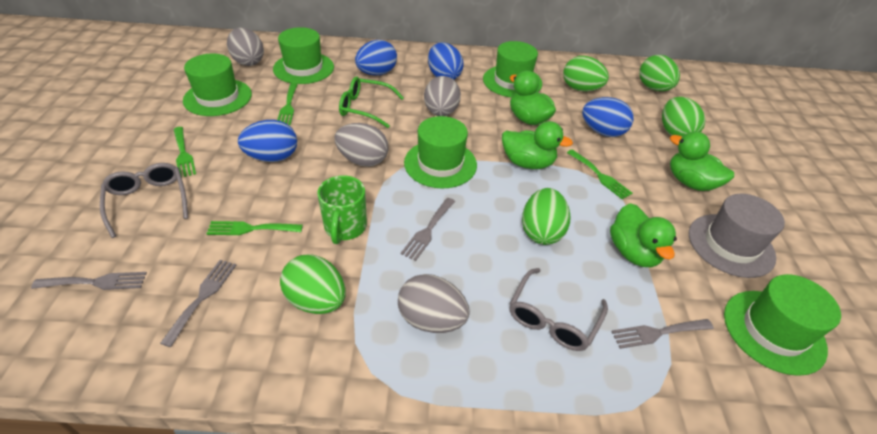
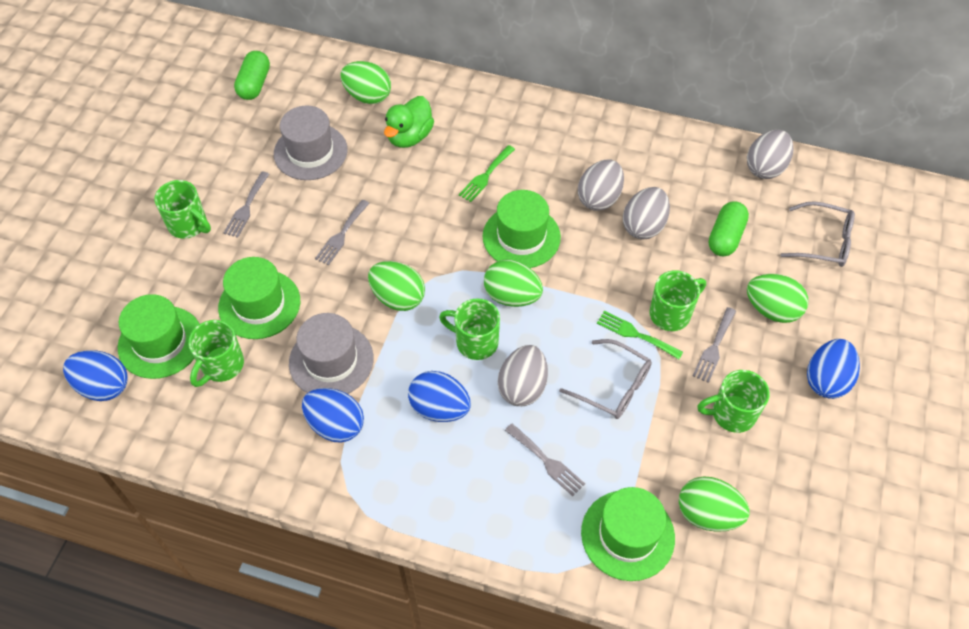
green capsule: 0 -> 2
green duck: 4 -> 1
green fork: 4 -> 2
green glasses: 1 -> 0
green hat: 5 -> 4
green mug: 1 -> 5
grey hat: 1 -> 2

